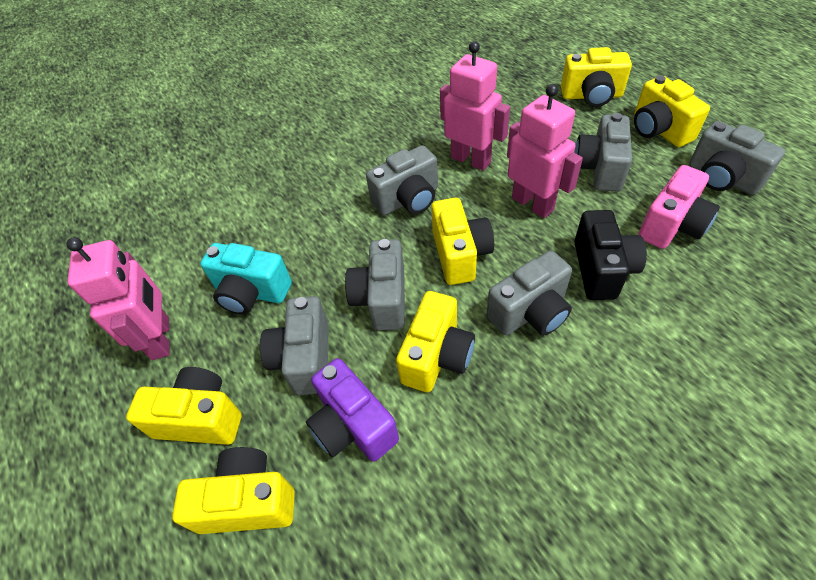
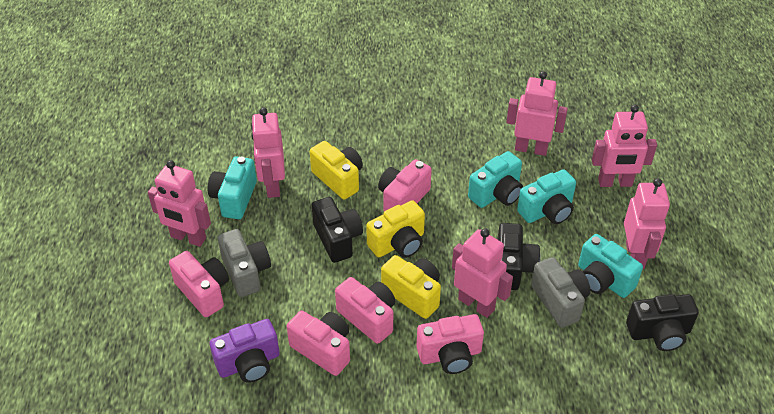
black camera: 1 -> 3
grey camera: 6 -> 2
pink camera: 1 -> 5
pink robot: 3 -> 6
turquoise camera: 1 -> 4
yellow camera: 6 -> 3

